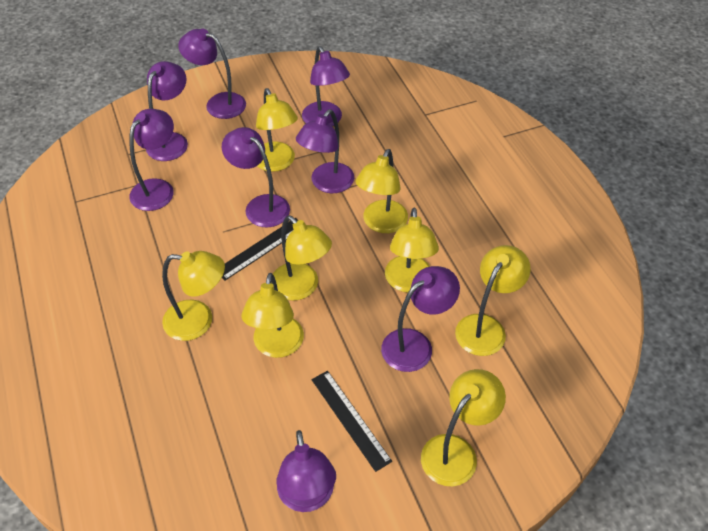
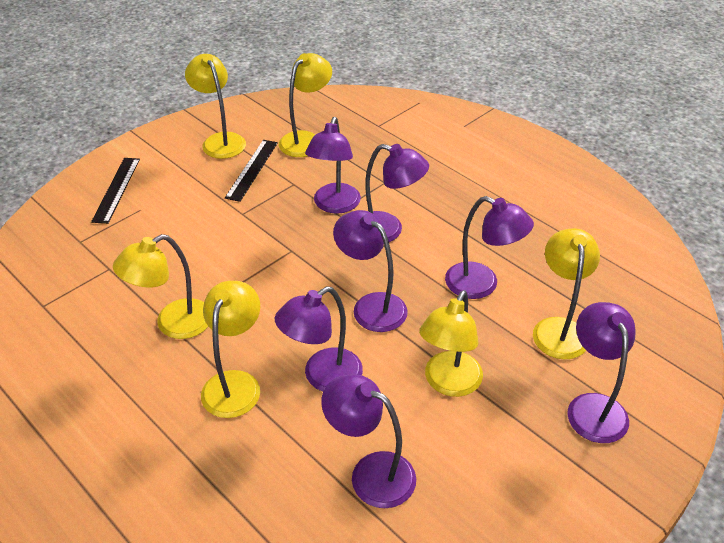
purple lamp: 8 -> 7
yellow lamp: 8 -> 6

